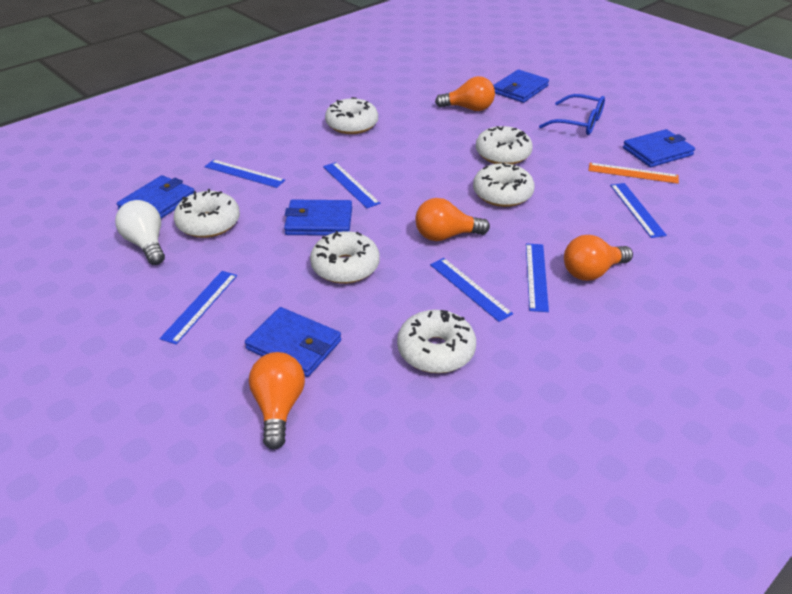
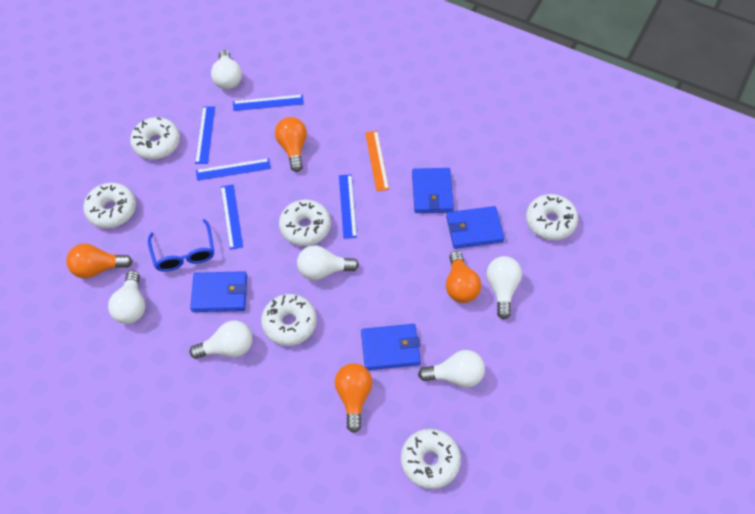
blue ruler: 6 -> 5
blue wallet: 5 -> 4
white light bulb: 1 -> 6

